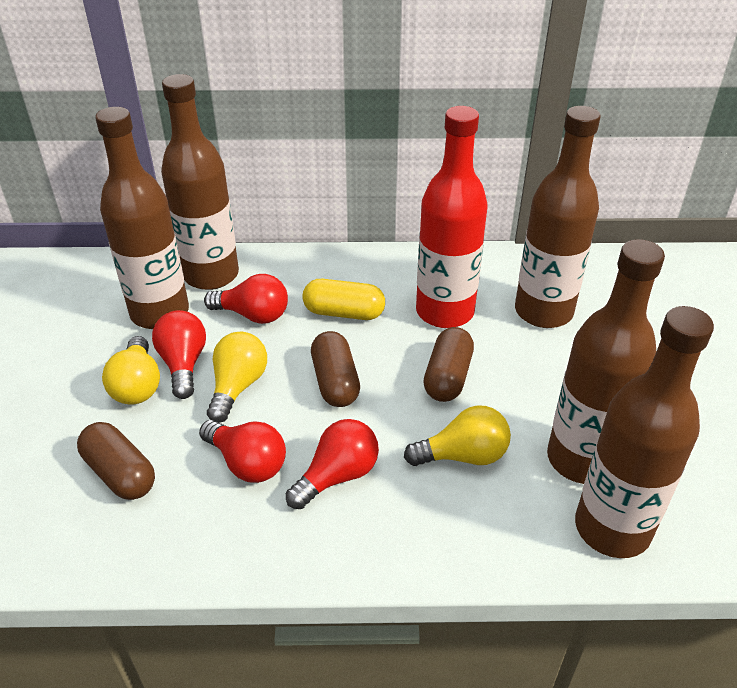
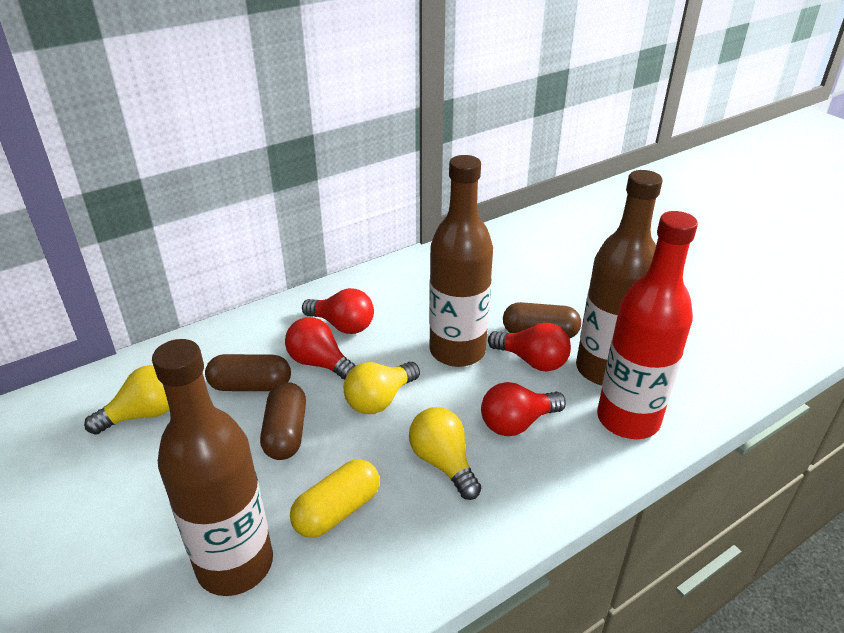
brown bottle: 5 -> 3

